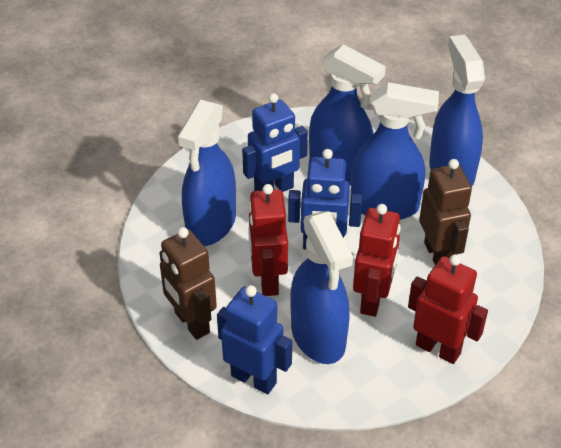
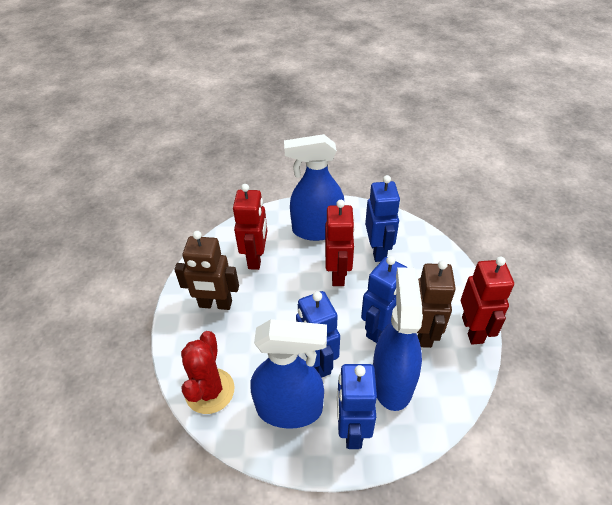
blue robot: 3 -> 4
blue spray bottle: 5 -> 3
red cactus: 0 -> 1

